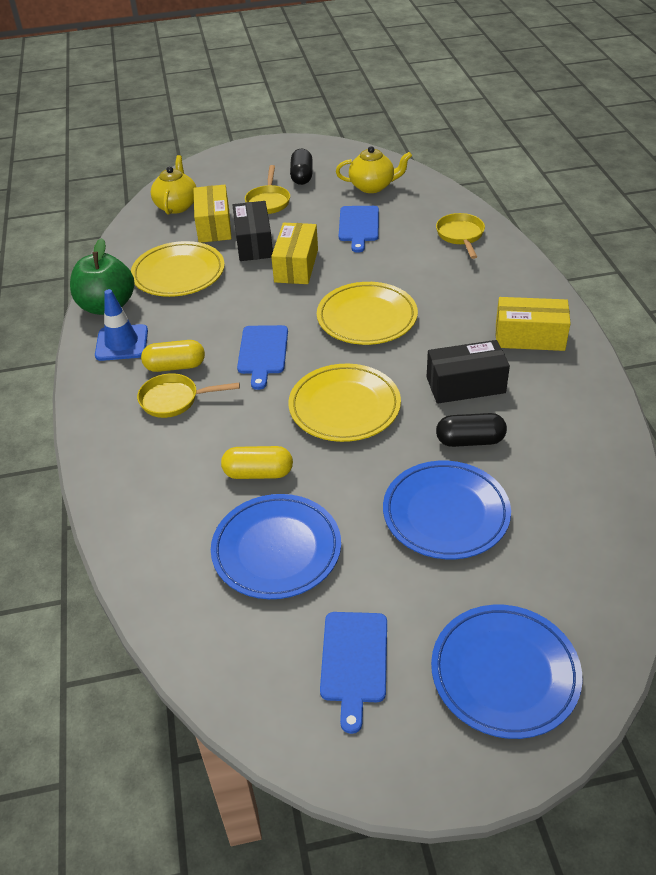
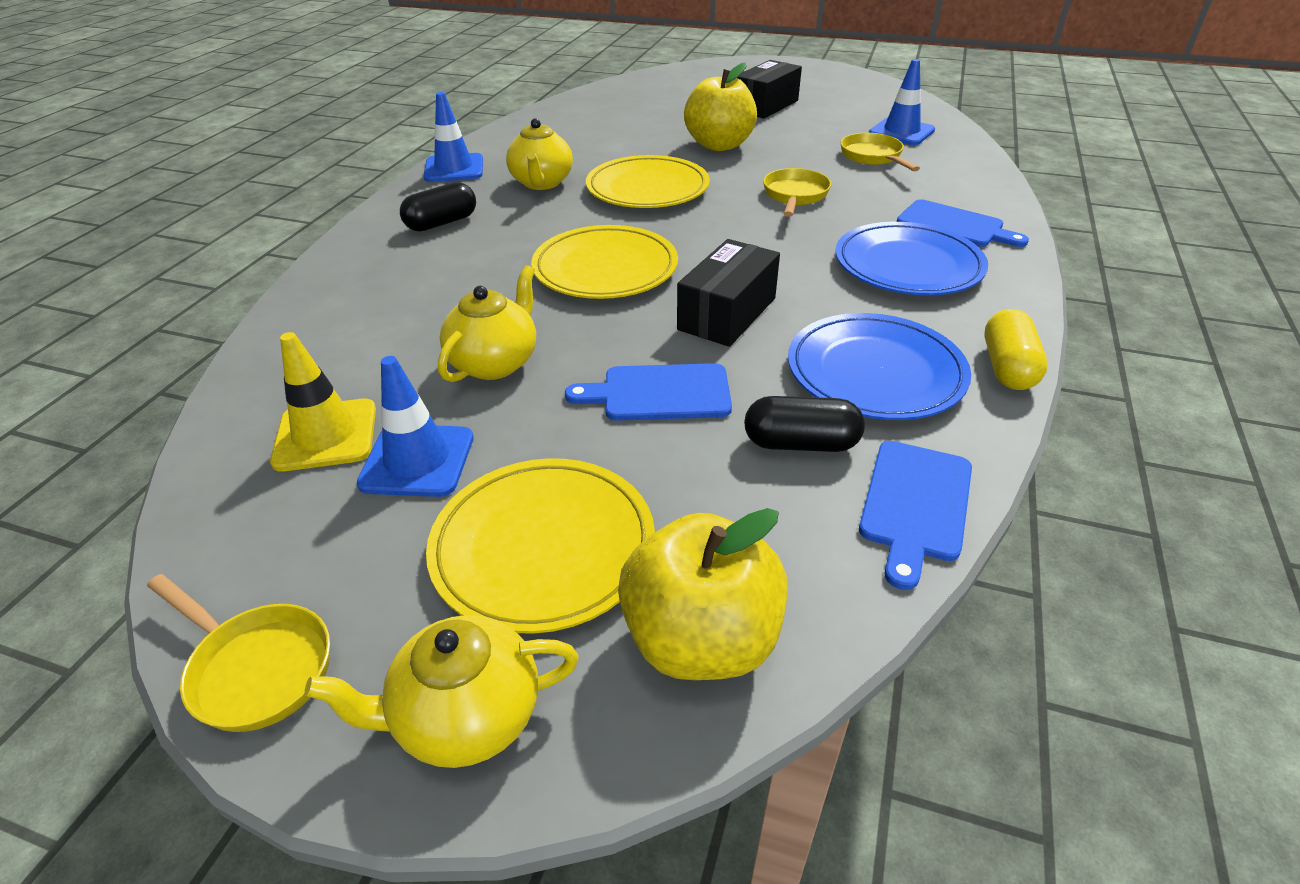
blue plate: 3 -> 2
blue traffic cone: 1 -> 3
green apple: 1 -> 0
yellow apple: 0 -> 2
yellow box: 3 -> 0
yellow capsule: 2 -> 1
yellow teapot: 2 -> 3
yellow traffic cone: 0 -> 1

